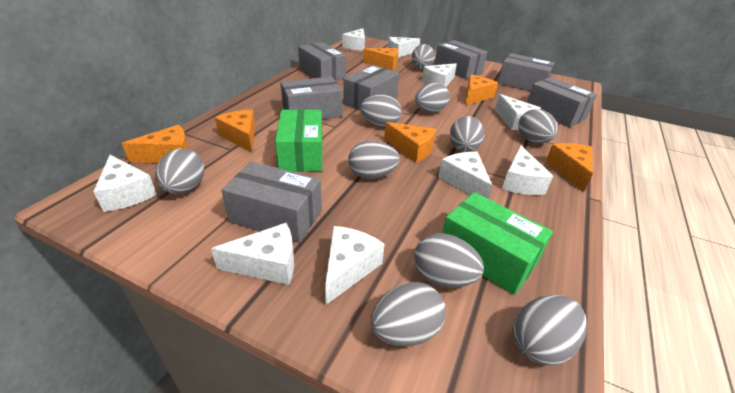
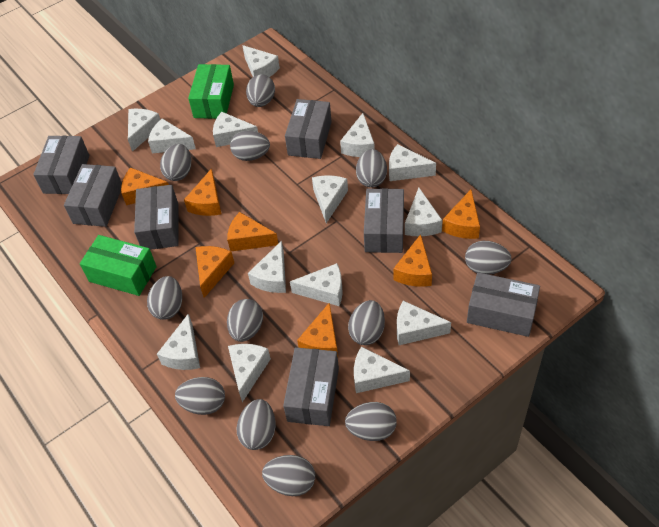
grey egg: 10 -> 12
orange cheese: 6 -> 7
white cheese: 9 -> 14

